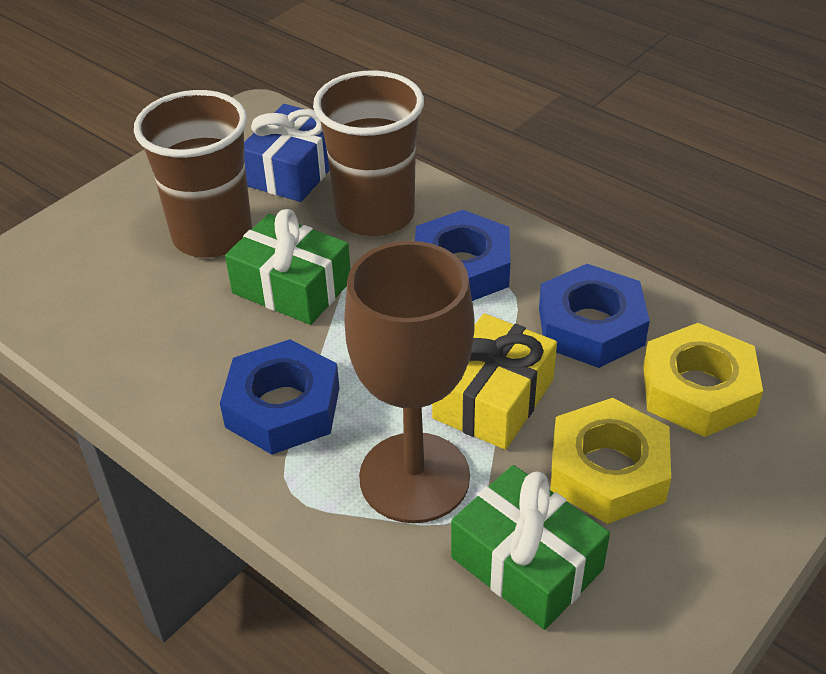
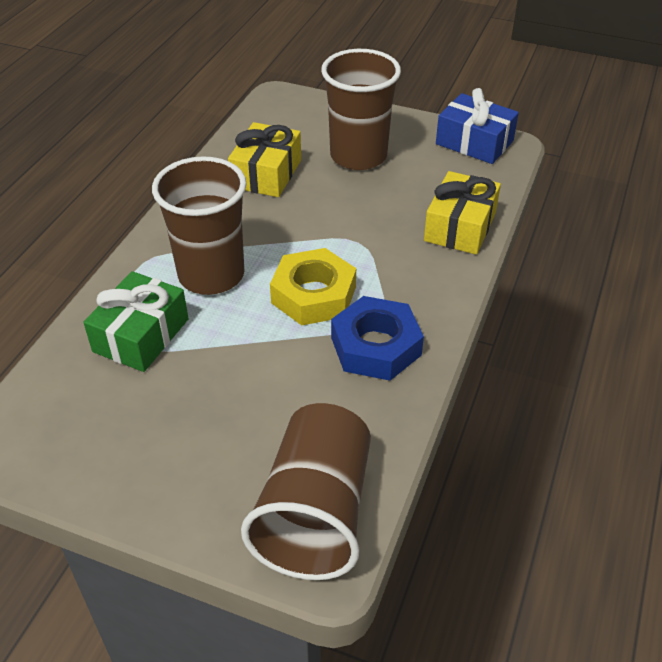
blue nut: 3 -> 1
brown cup: 2 -> 3
brown goblet: 1 -> 0
green gift: 2 -> 1
yellow gift: 1 -> 2
yellow nut: 2 -> 1

